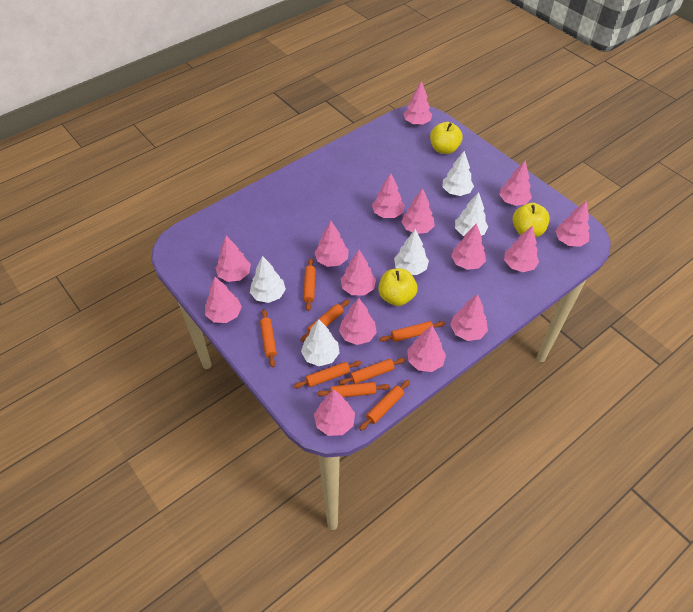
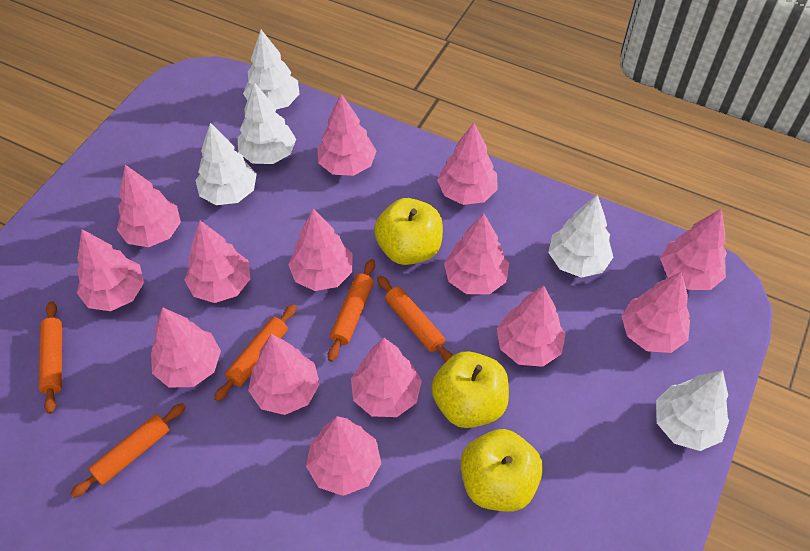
orange rolling pin: 8 -> 5
pink tree: 15 -> 14

